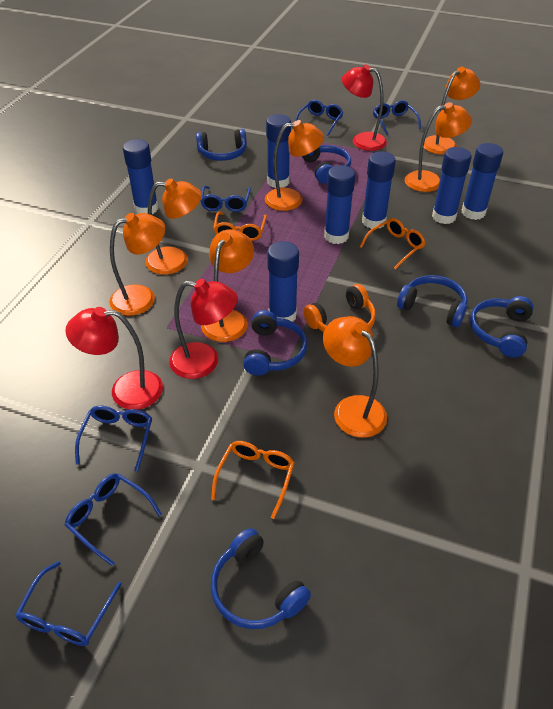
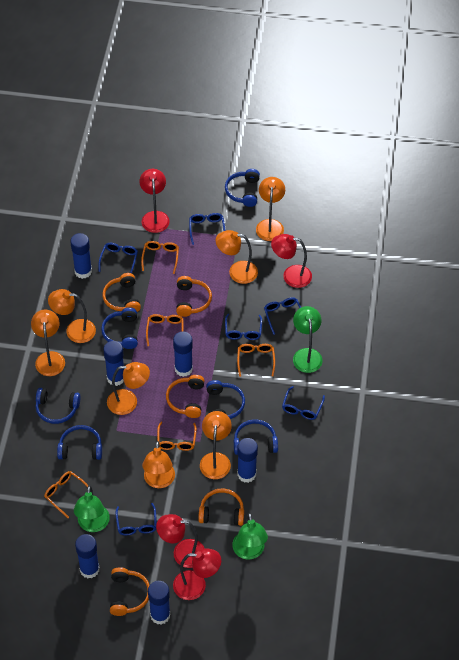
blue glue stick: 7 -> 6
green lamp: 0 -> 3
orange glasses: 3 -> 5
orange headphones: 1 -> 5
red lamp: 3 -> 4

